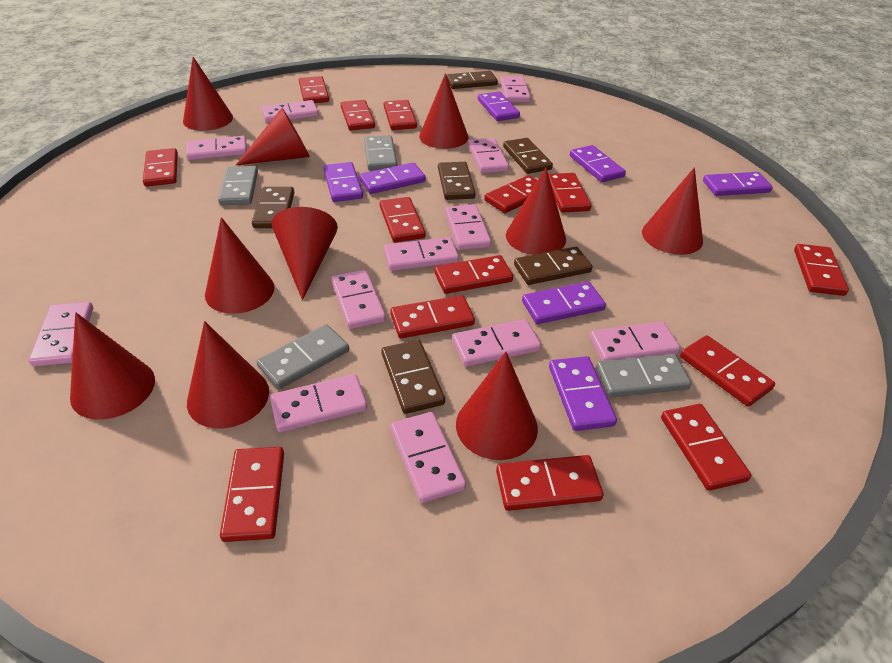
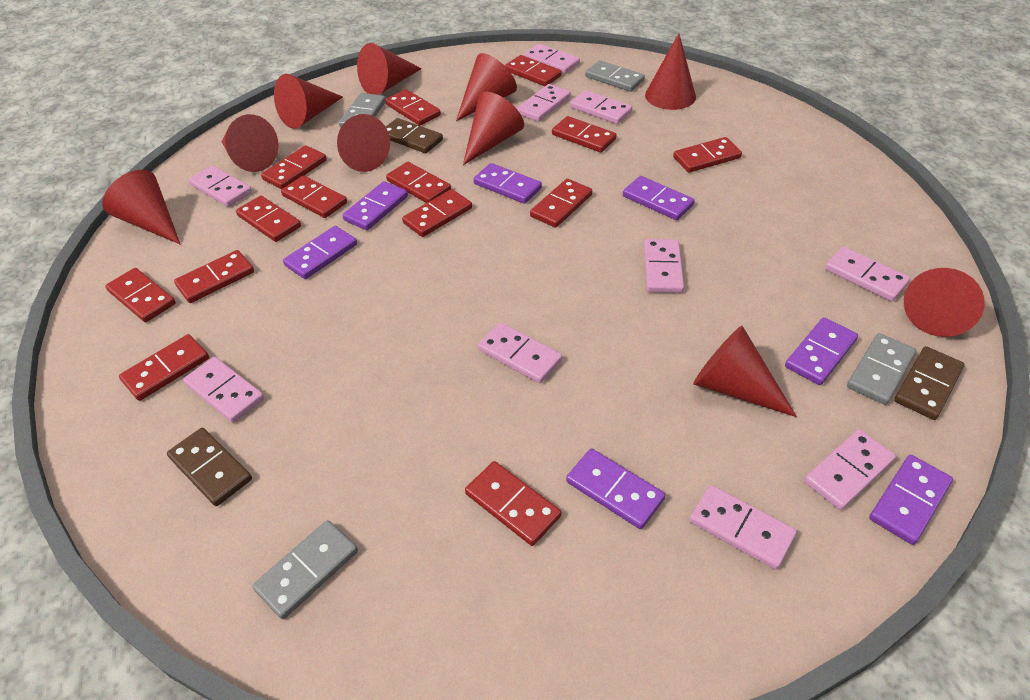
brown domino: 6 -> 3
pink domino: 12 -> 10

